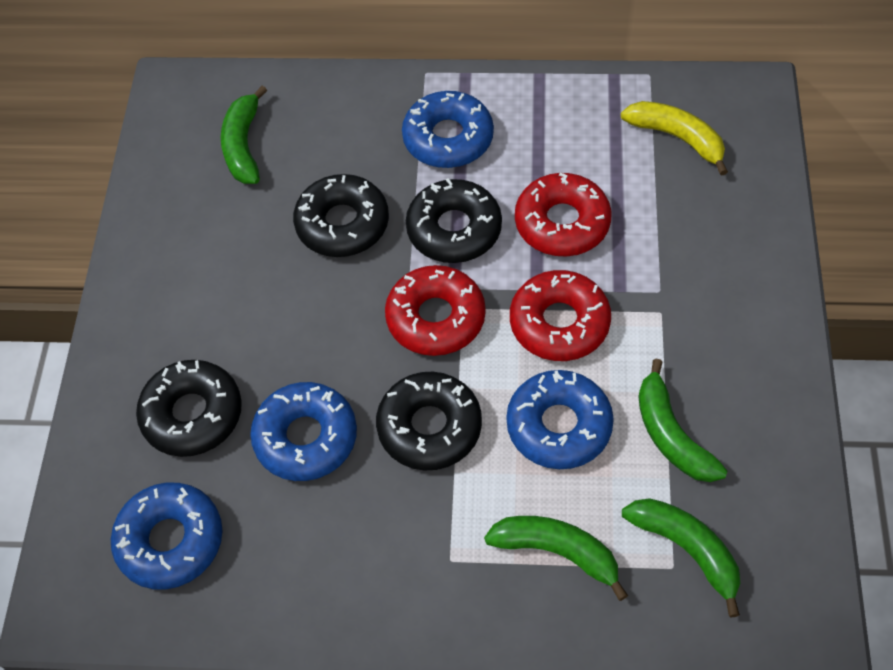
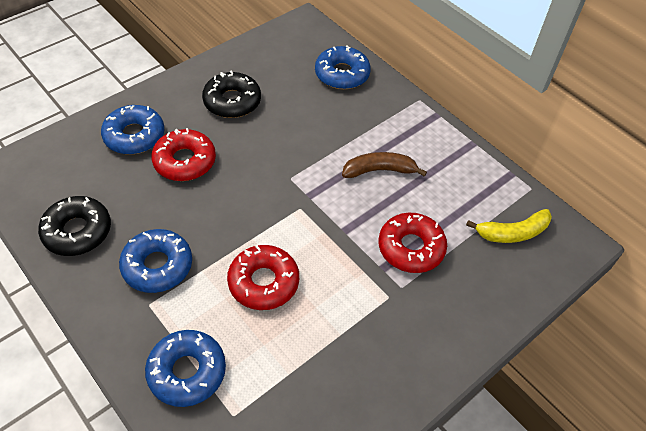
black donut: 4 -> 2
brown banana: 0 -> 1
green banana: 4 -> 0

